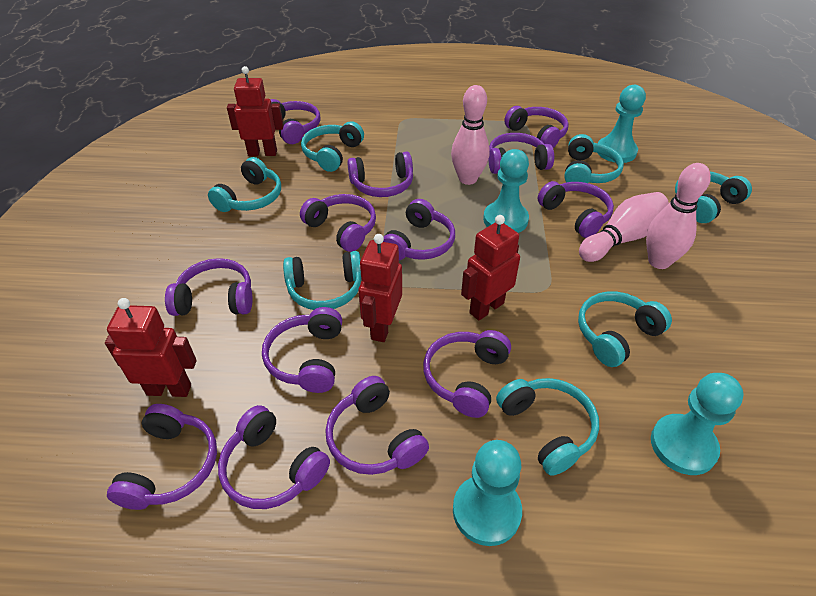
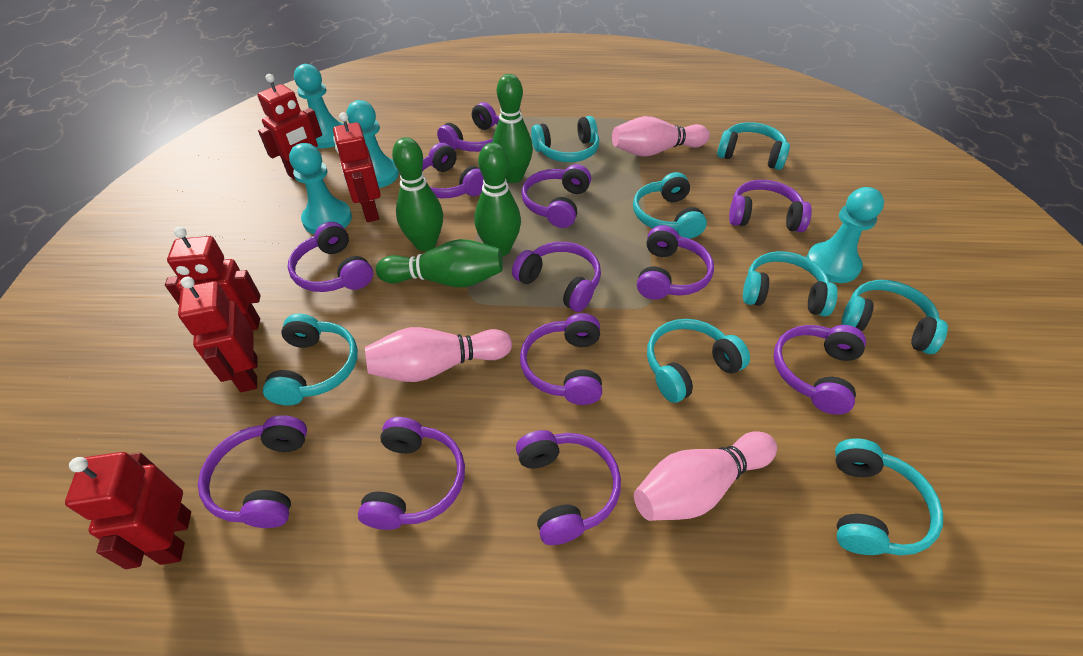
green bowling pin: 0 -> 4
purple headphones: 13 -> 12
red robot: 4 -> 5
turquoise headphones: 7 -> 8

